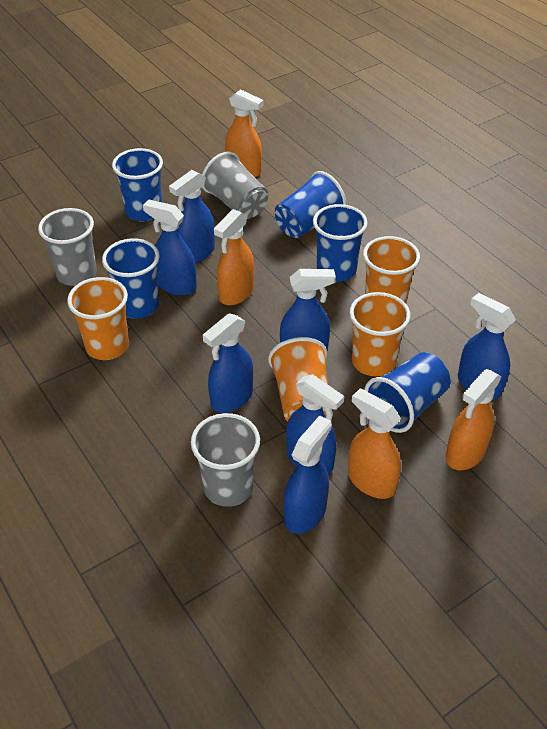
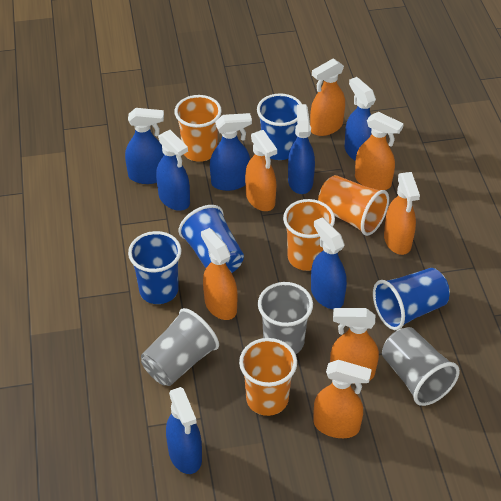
blue cup: 5 -> 4
orange spray bottle: 4 -> 7

